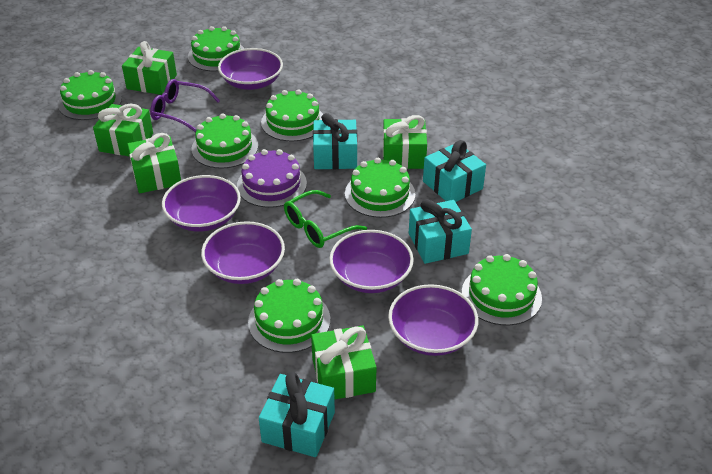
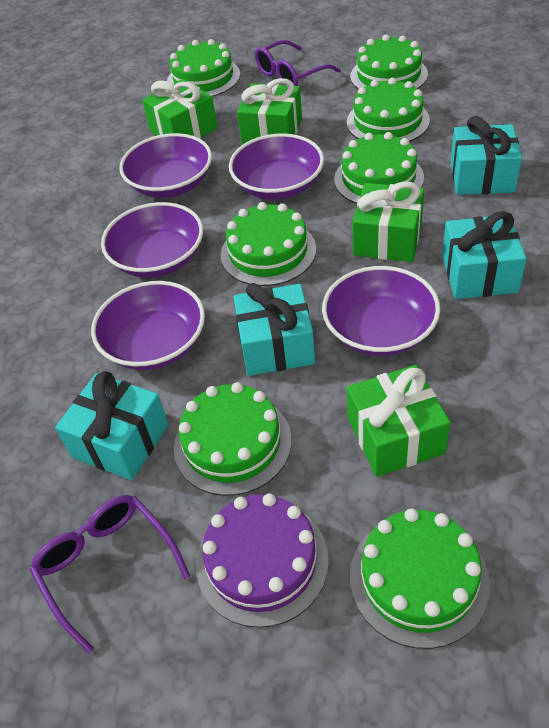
green gift: 5 -> 4
green glasses: 1 -> 0
purple glasses: 1 -> 2

